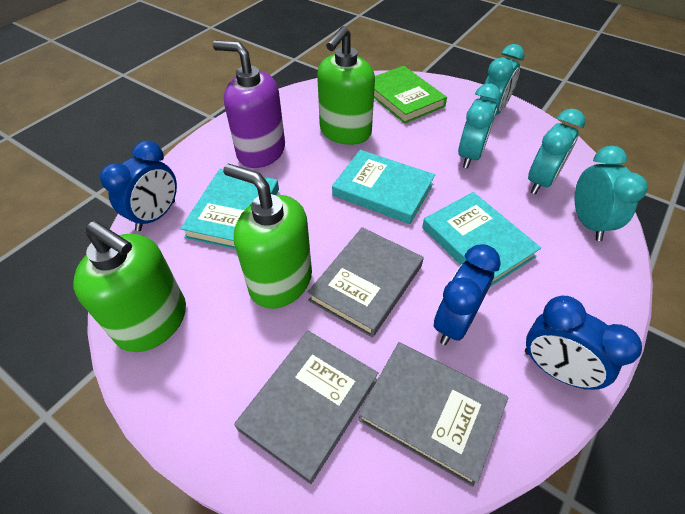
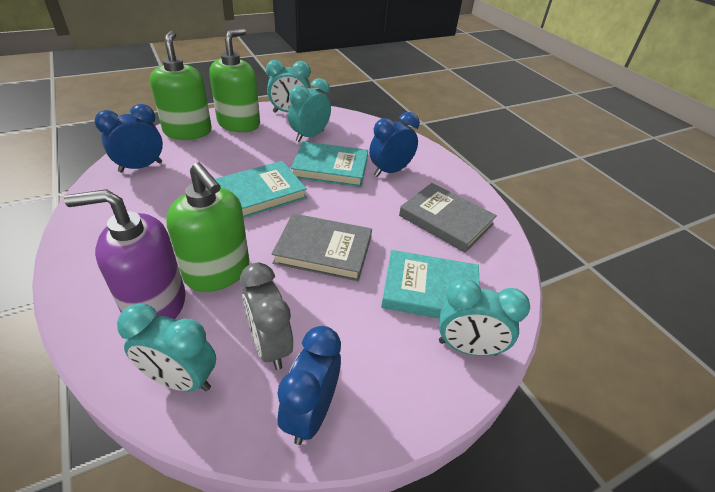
green book: 1 -> 0
grey book: 3 -> 2
grey clock: 0 -> 1

